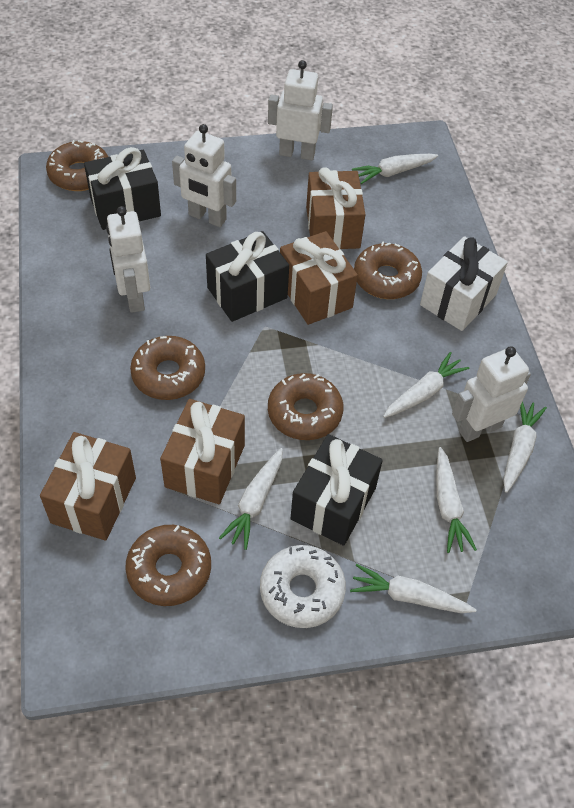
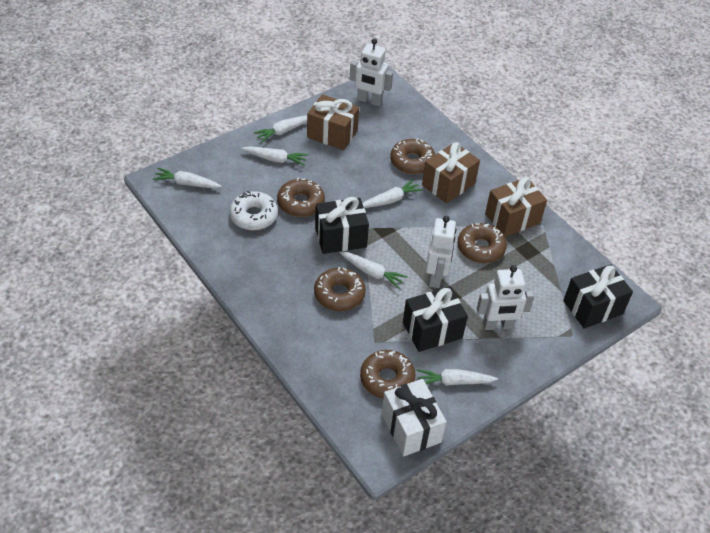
brown gift: 4 -> 3
white robot: 4 -> 3

